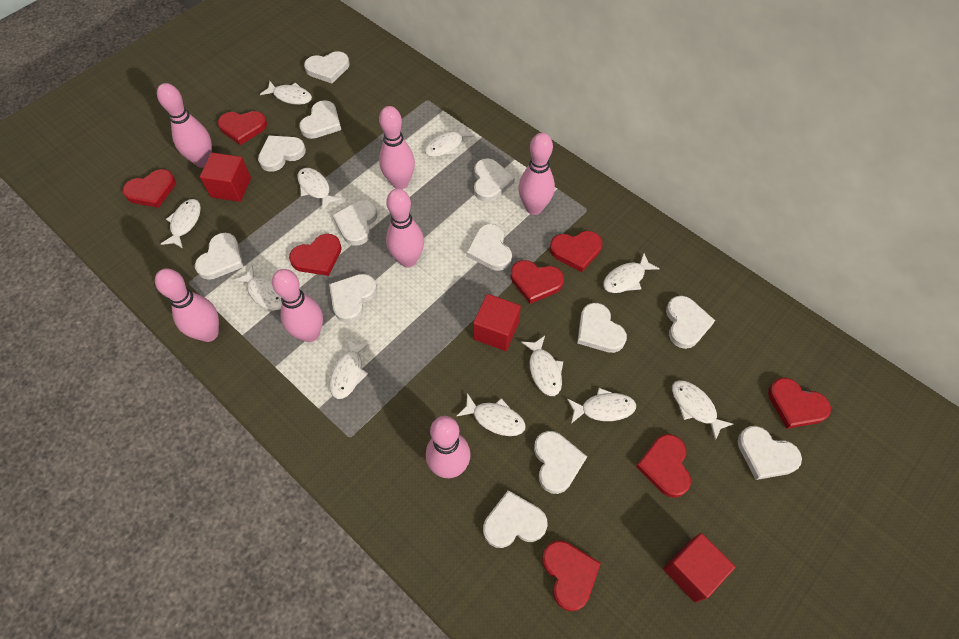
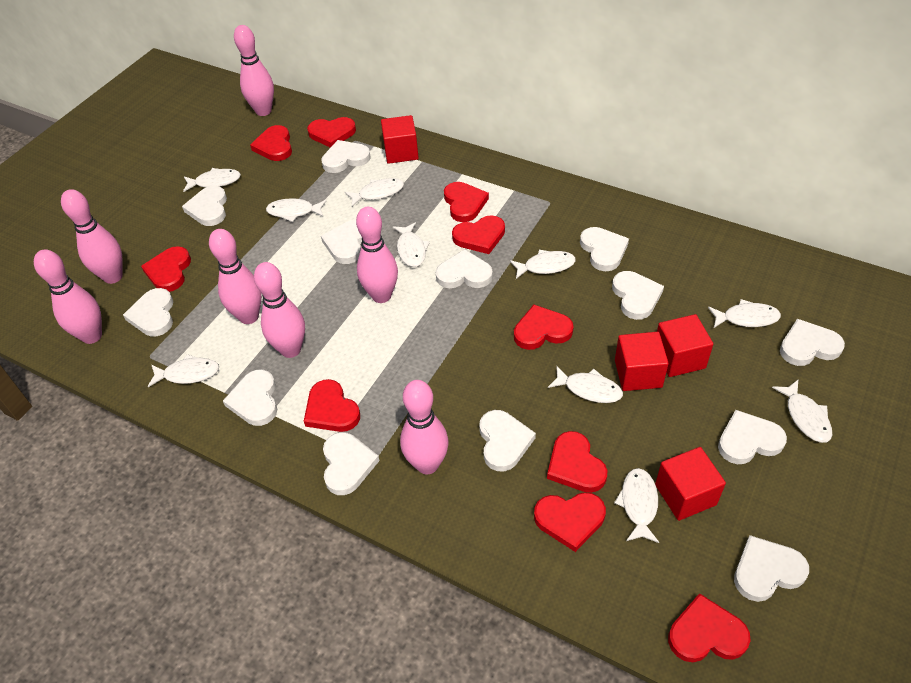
red cube: 3 -> 4
red heart: 8 -> 10
white fish: 11 -> 10

